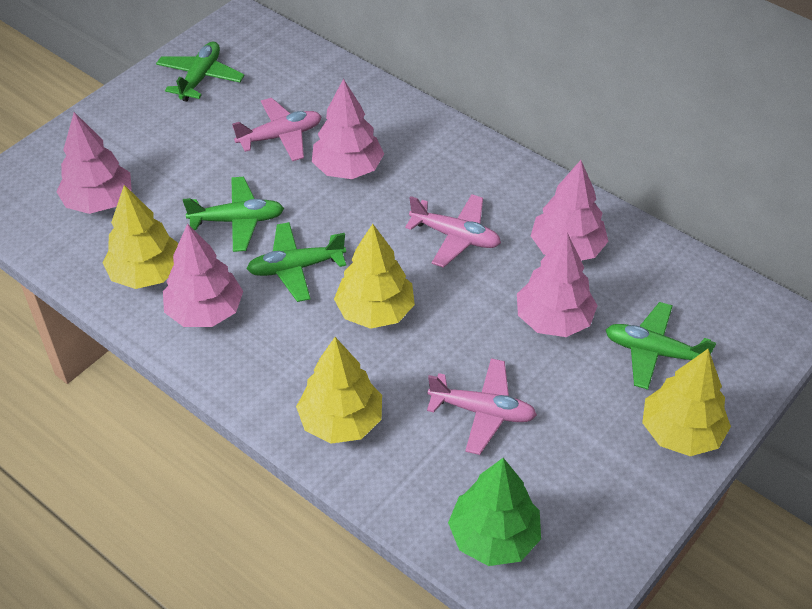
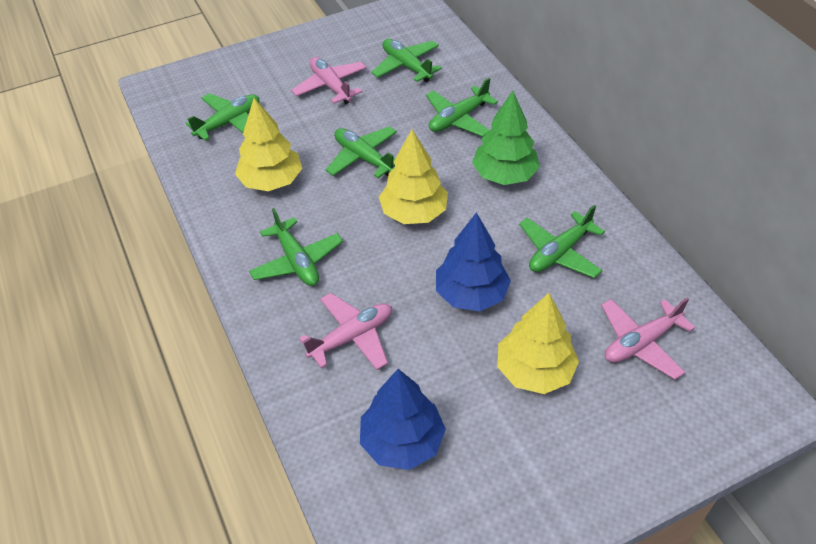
blue tree: 0 -> 2
green plane: 4 -> 6
pink tree: 5 -> 0
yellow tree: 4 -> 3

